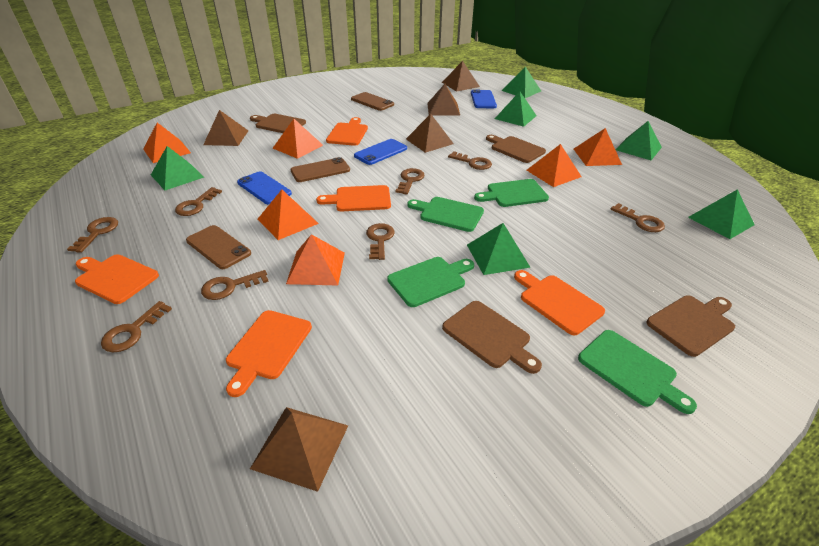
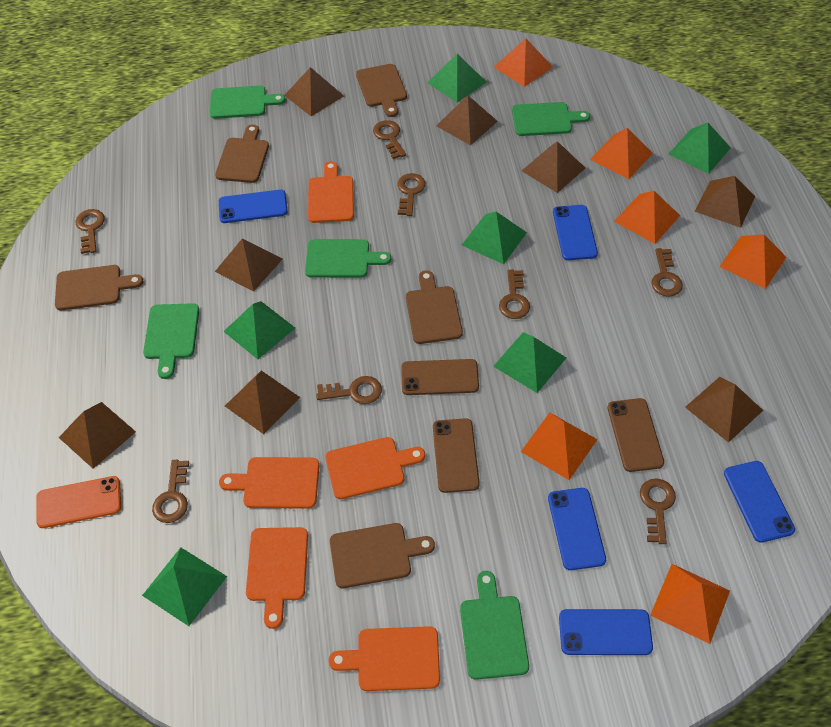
blue phone: 3 -> 5
brown cutting board: 4 -> 5
brown pyramid: 5 -> 8
green cutting board: 4 -> 5
orange phone: 0 -> 1

